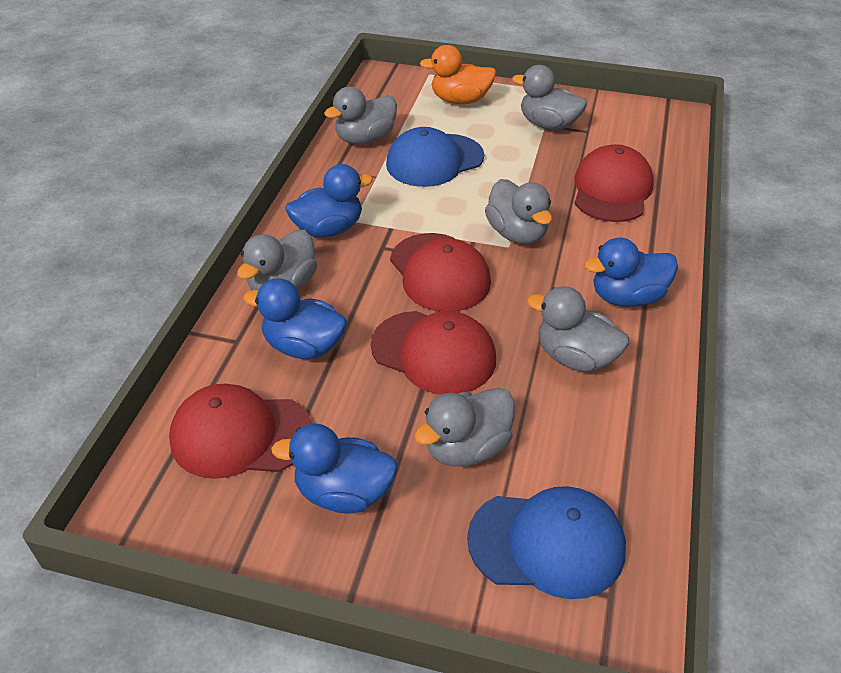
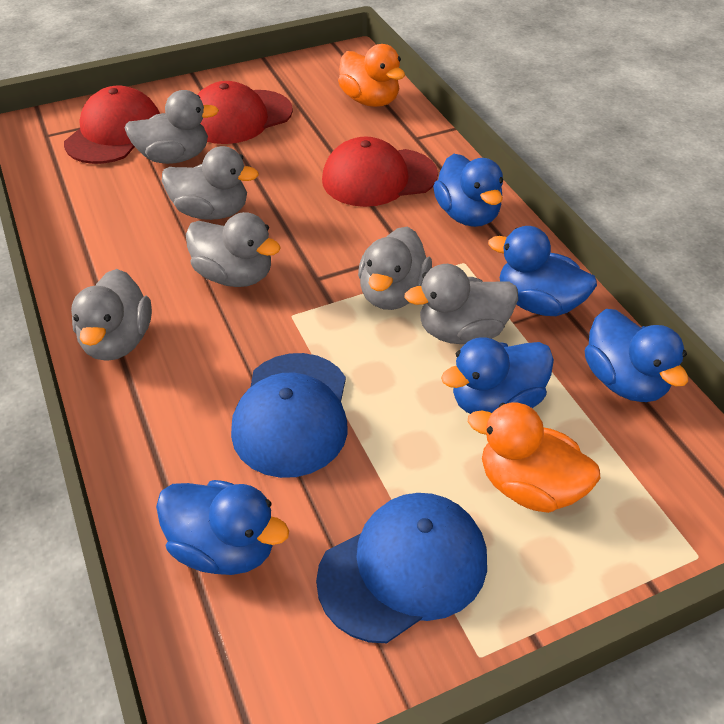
blue duck: 4 -> 5
orange duck: 1 -> 2
red cap: 4 -> 3

